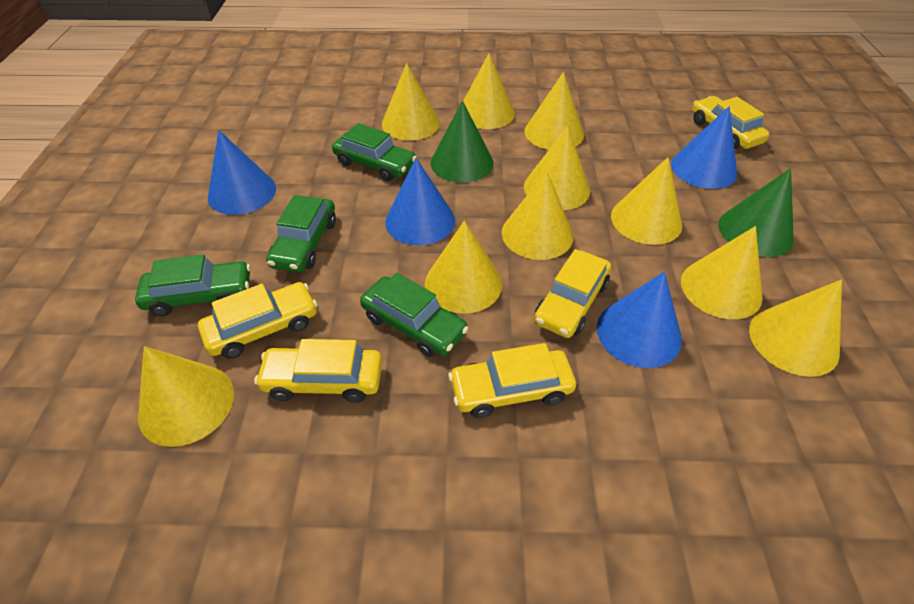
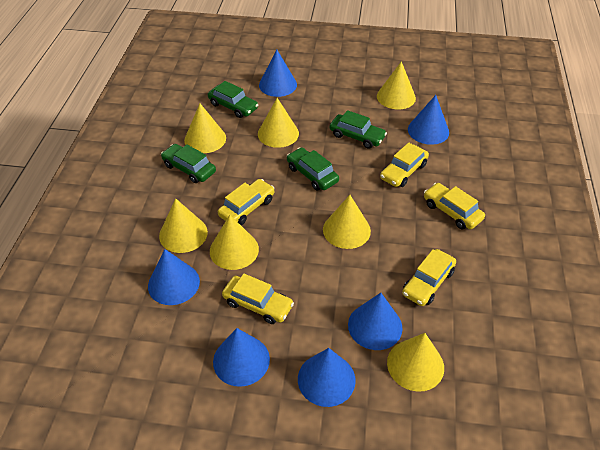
blue cone: 4 -> 6
green cone: 2 -> 0
yellow cone: 10 -> 7

